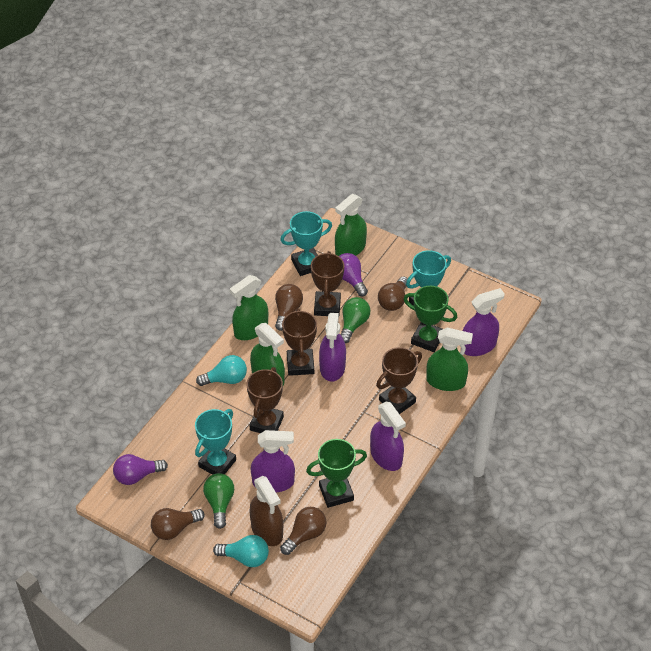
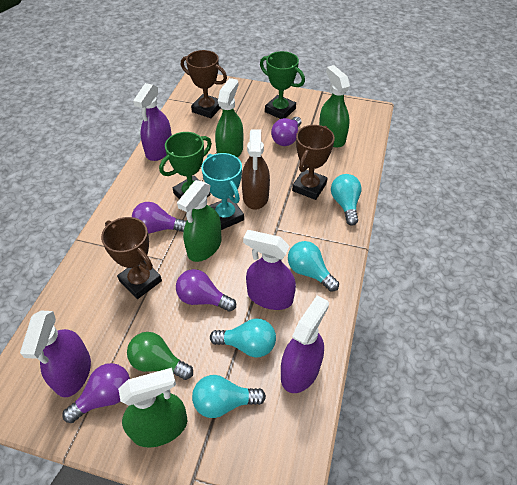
brown light bulb: 4 -> 0
brown trophy: 4 -> 3
green light bulb: 2 -> 1
purple light bulb: 2 -> 4
turquoise light bulb: 2 -> 4
turquoise trophy: 3 -> 1

